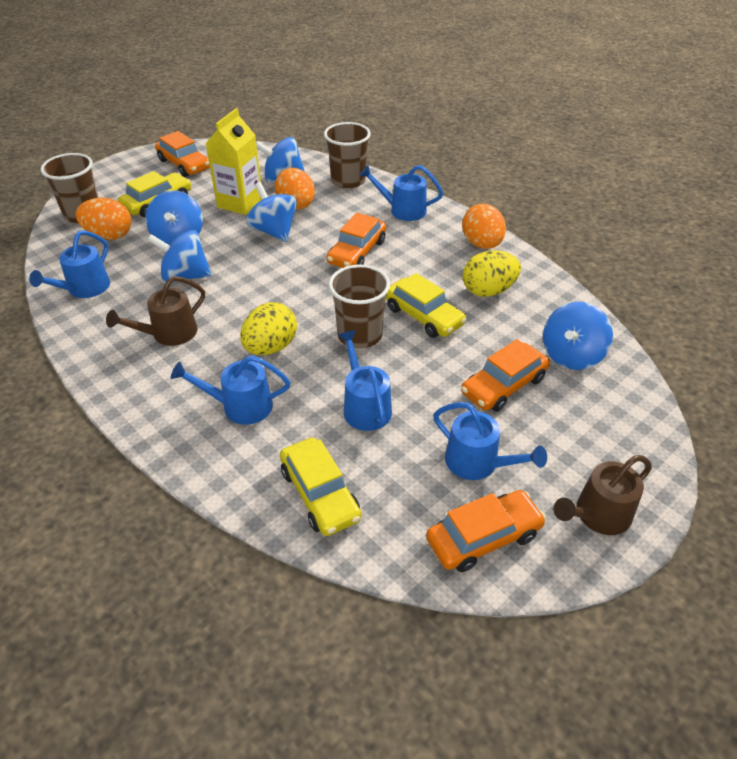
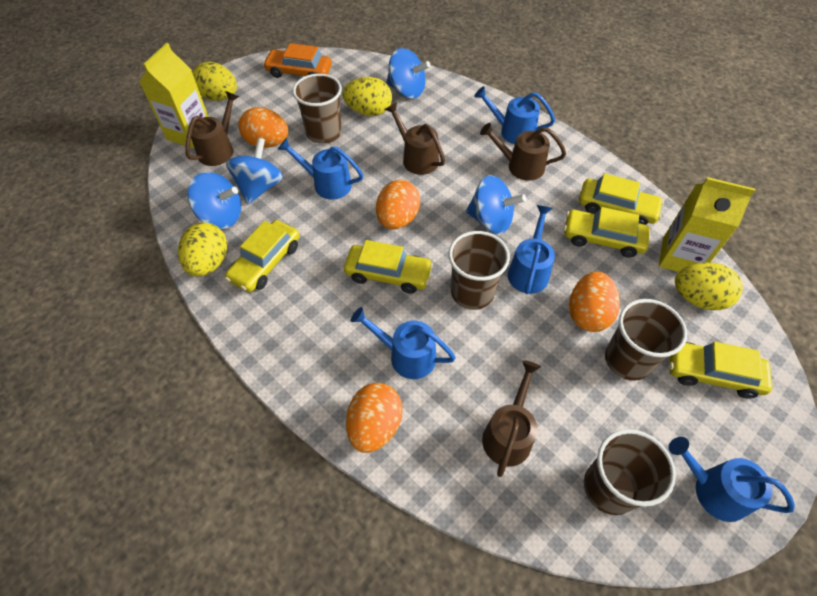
blue spinning top: 5 -> 4
brown cup: 3 -> 4
brown watering can: 2 -> 4
orange car: 4 -> 1
orange egg: 3 -> 4
yellow car: 3 -> 5
yellow carton: 1 -> 2
yellow egg: 2 -> 4

